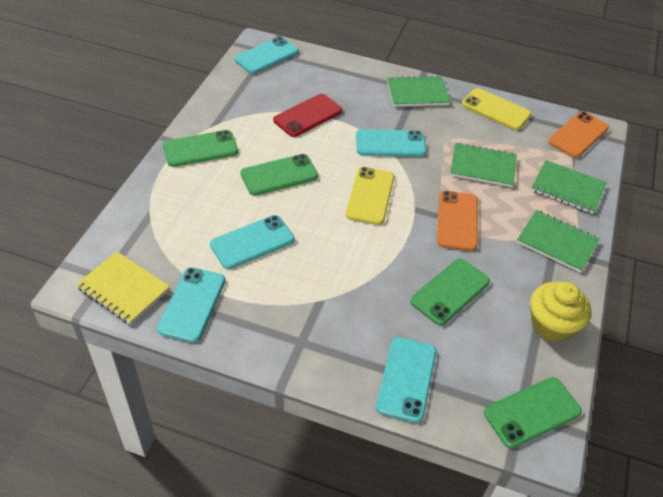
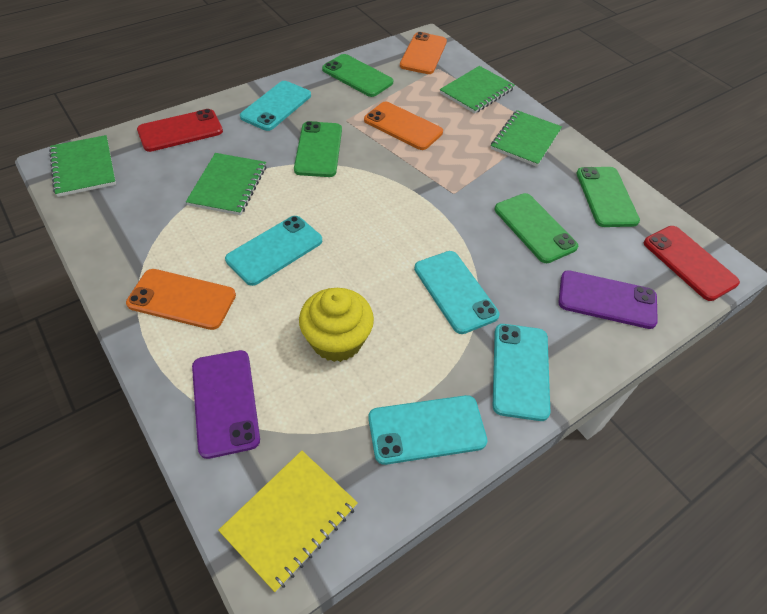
orange phone: 2 -> 3
purple phone: 0 -> 2
red phone: 1 -> 2
yellow phone: 2 -> 0

